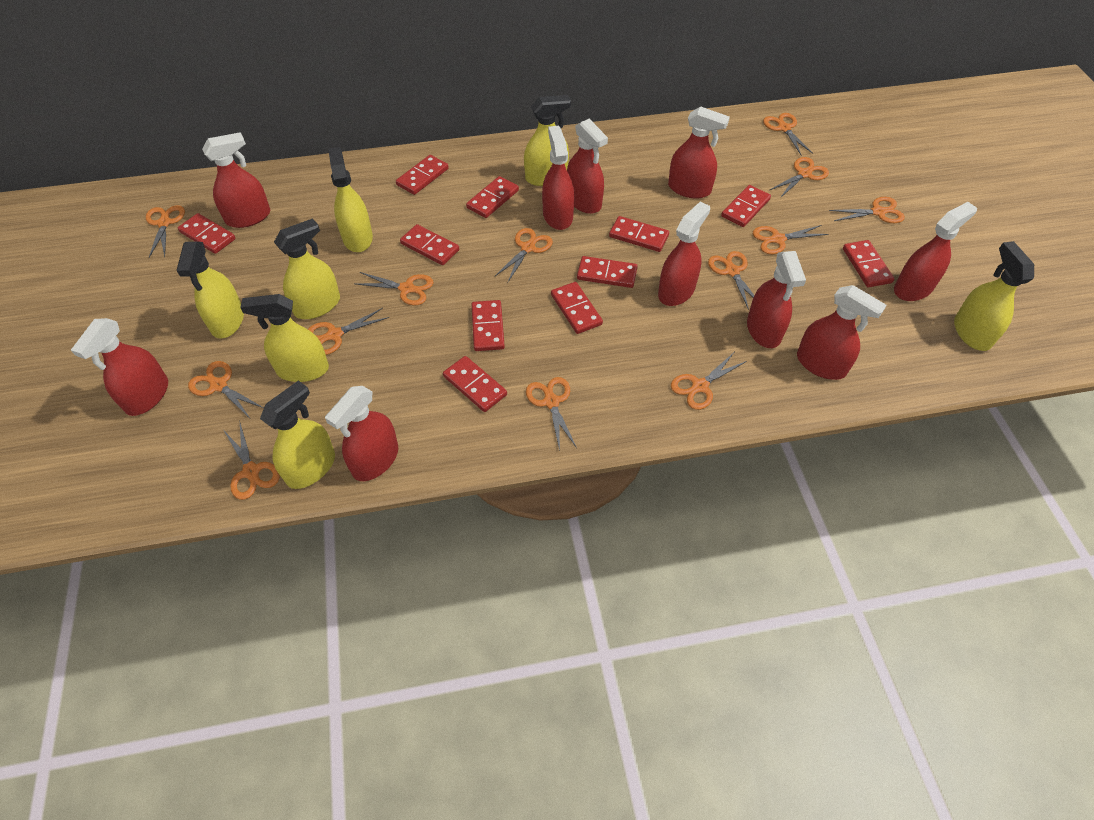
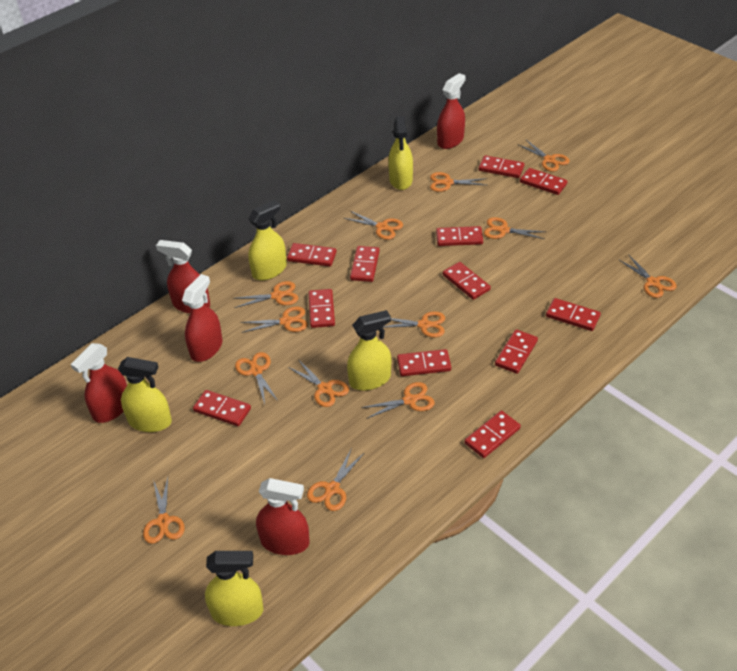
red domino: 11 -> 12
red spray bottle: 10 -> 5
yellow spray bottle: 7 -> 5

